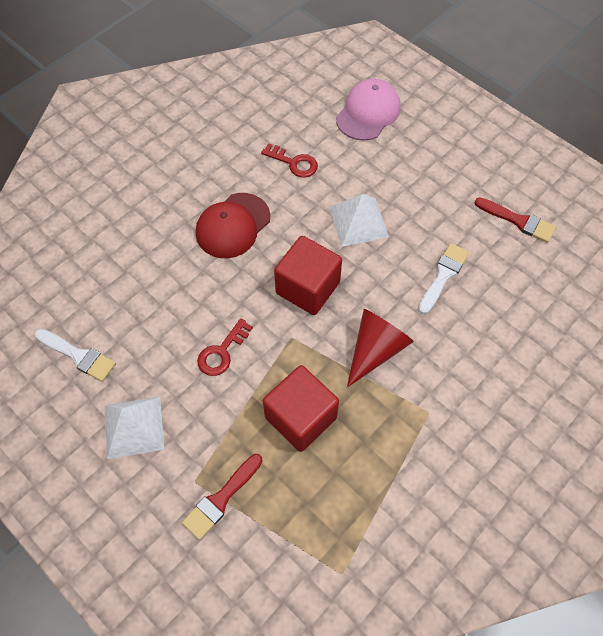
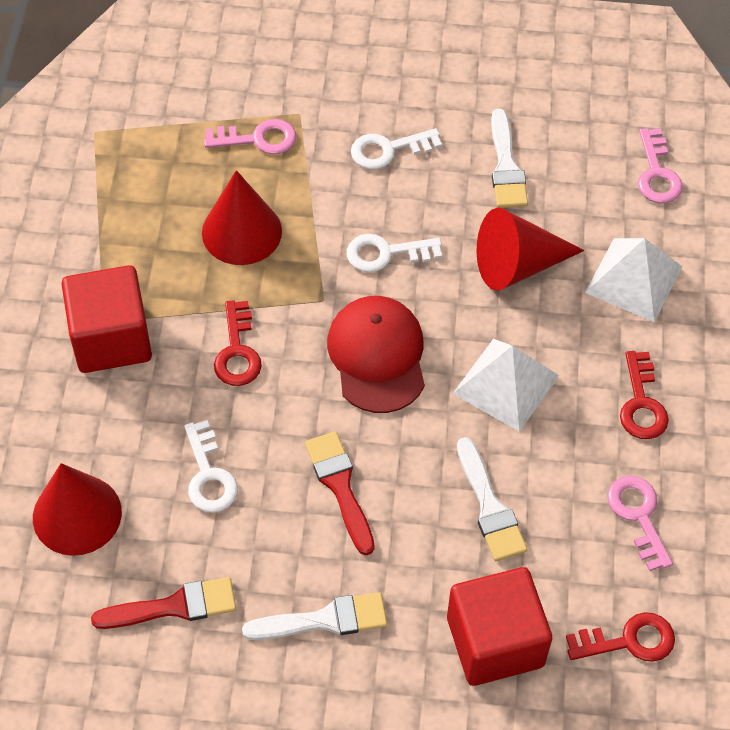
pink cap: 1 -> 0
pink key: 0 -> 3
red cone: 1 -> 3
red key: 2 -> 3
white brush: 2 -> 3
white key: 0 -> 3

